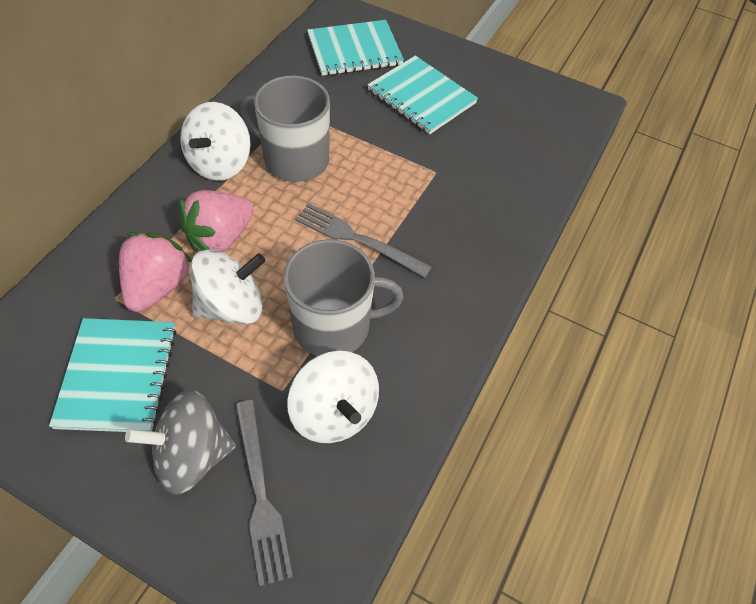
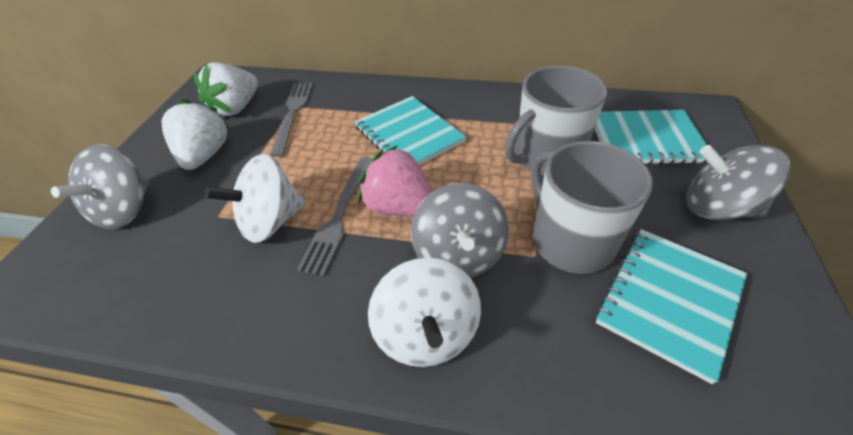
grey spinning top: 1 -> 3
pink strawberry: 2 -> 1
white spinning top: 3 -> 2
white strawberry: 0 -> 2

